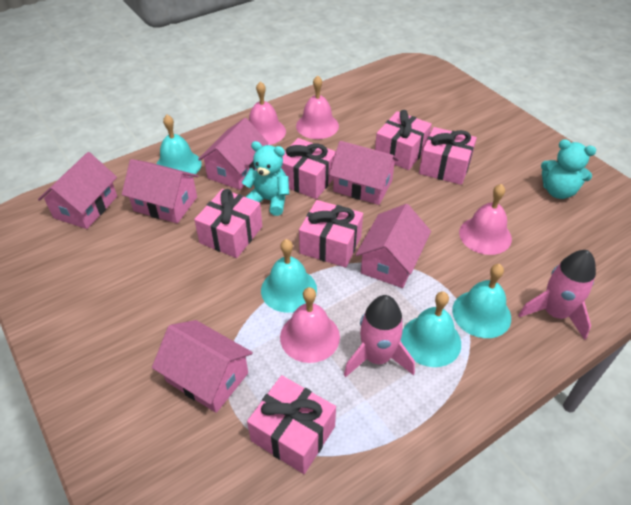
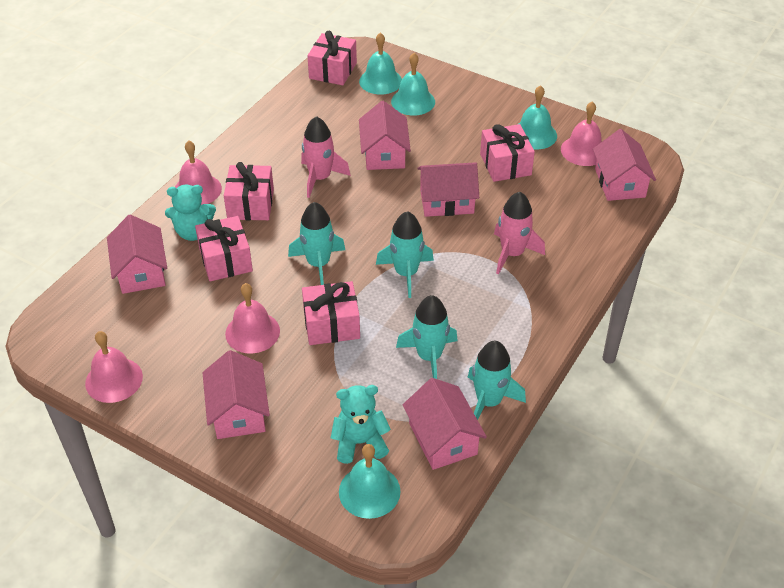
pink gift: 6 -> 5
turquoise rocket: 0 -> 4

